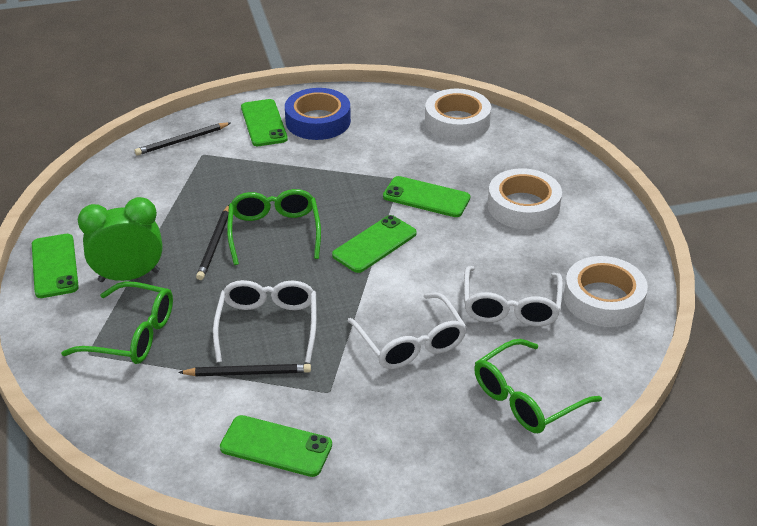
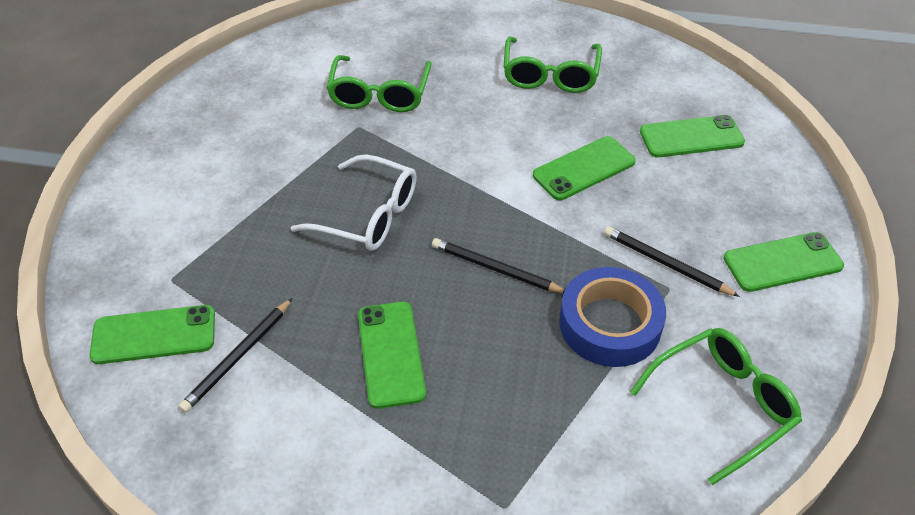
green clock: 1 -> 0
white glasses: 3 -> 1
white tape: 3 -> 0

